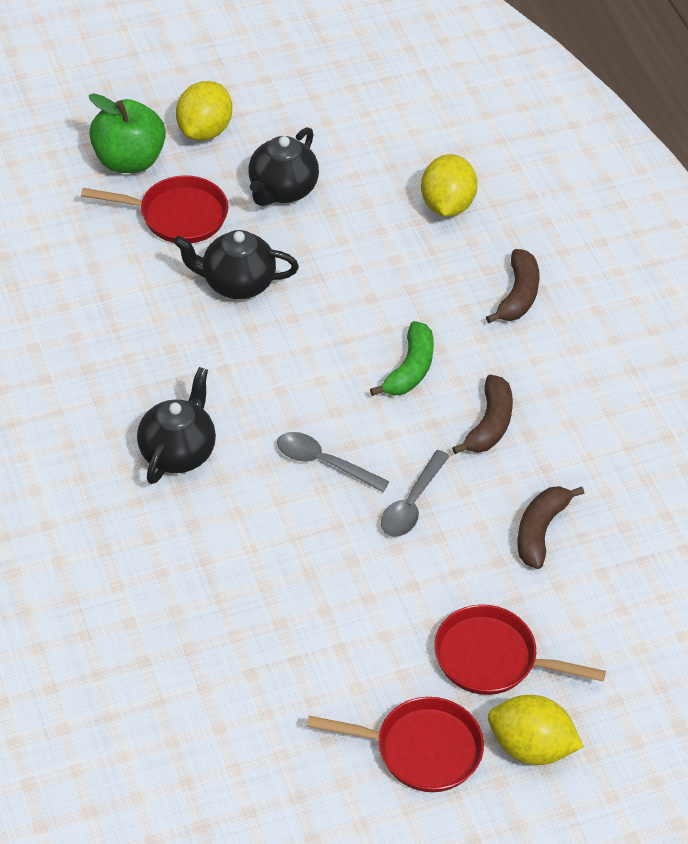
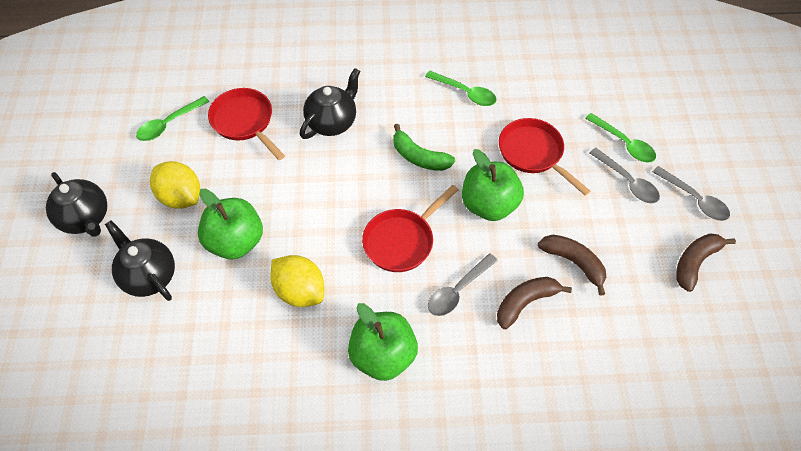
green apple: 1 -> 3
green spoon: 0 -> 3
grey spoon: 2 -> 3
yellow lemon: 3 -> 2

